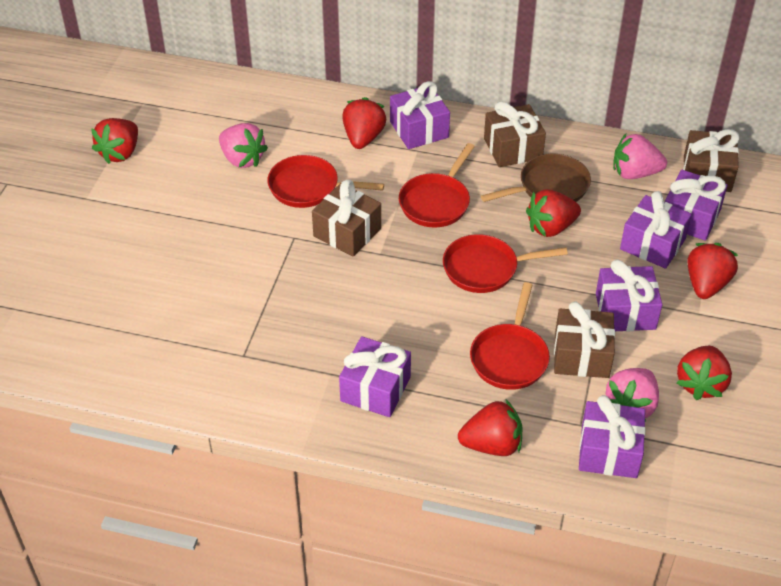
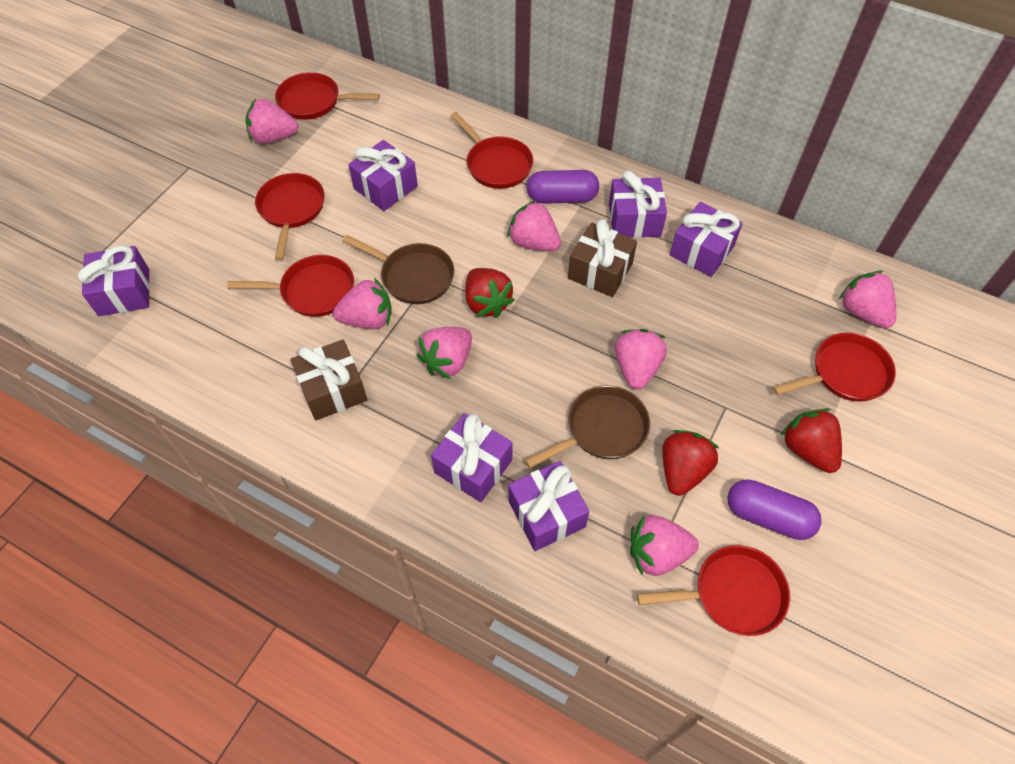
brown gift: 4 -> 2
brown pan: 1 -> 2
pink strawberry: 3 -> 7
purple capsule: 0 -> 2
red pan: 4 -> 6
red strawberry: 6 -> 3

